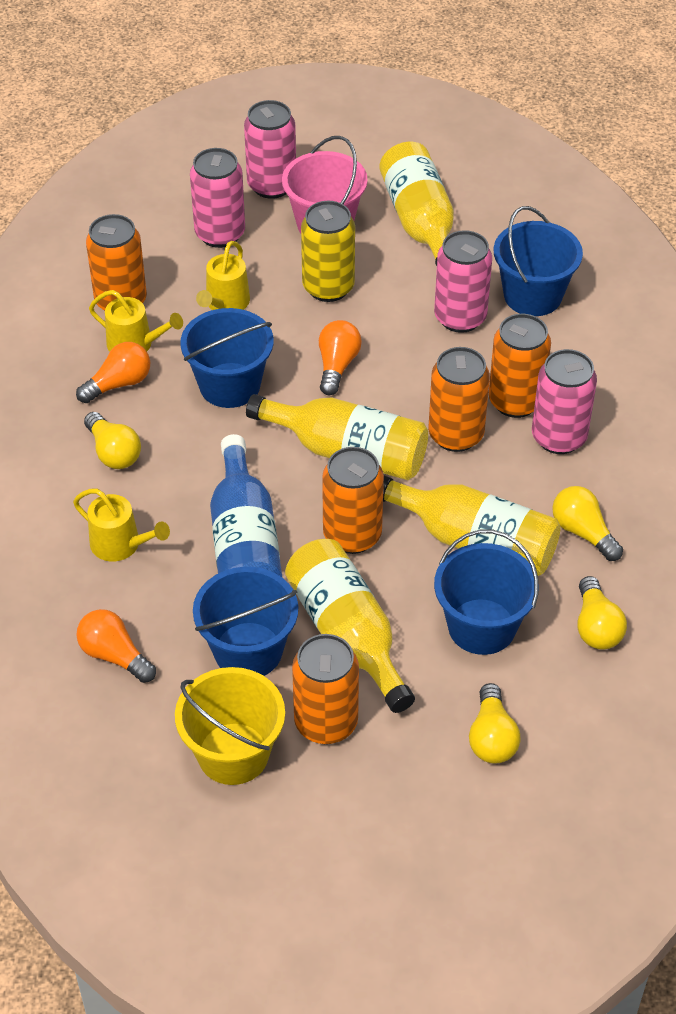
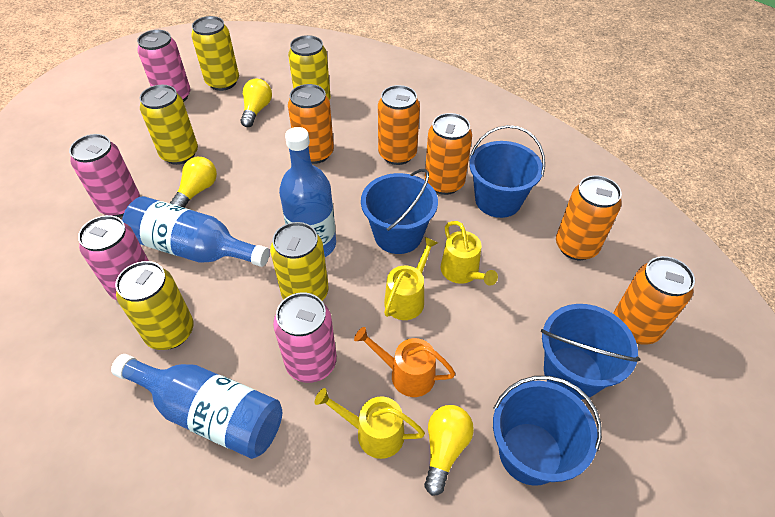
blue bottle: 1 -> 3
orange light bulb: 3 -> 0
orange watering can: 0 -> 1
pink bucket: 1 -> 0
yellow bottle: 4 -> 0
yellow bucket: 1 -> 0
yellow can: 1 -> 5
yellow light bulb: 4 -> 3

